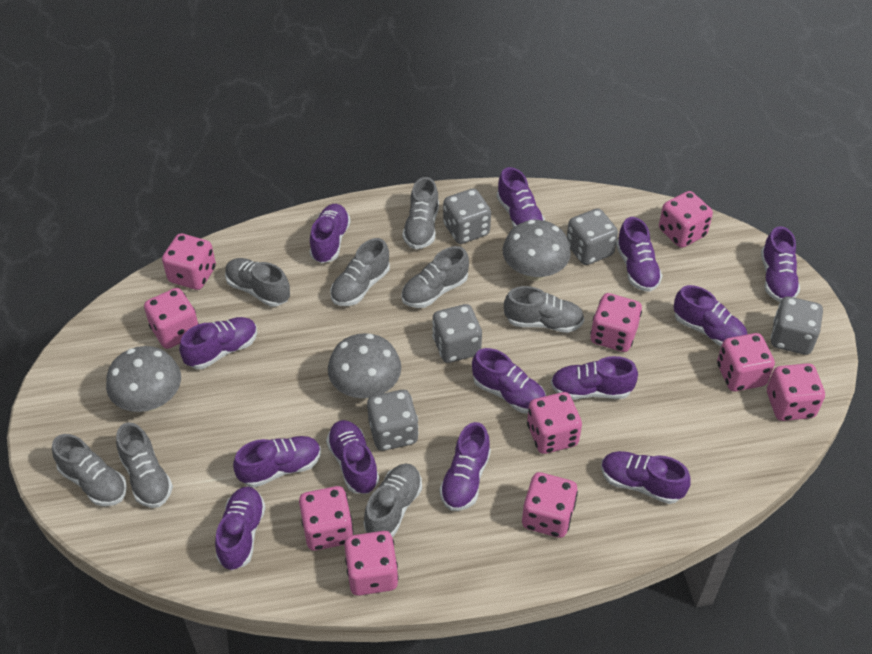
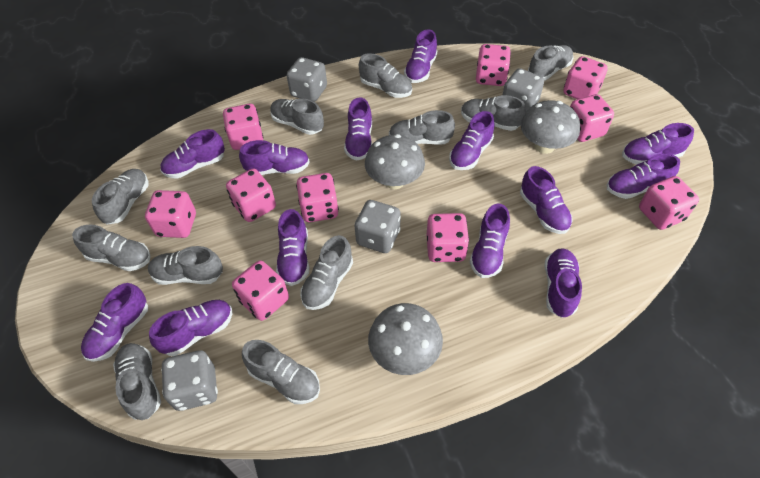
grey dice: 5 -> 4
grey shoe: 8 -> 11

